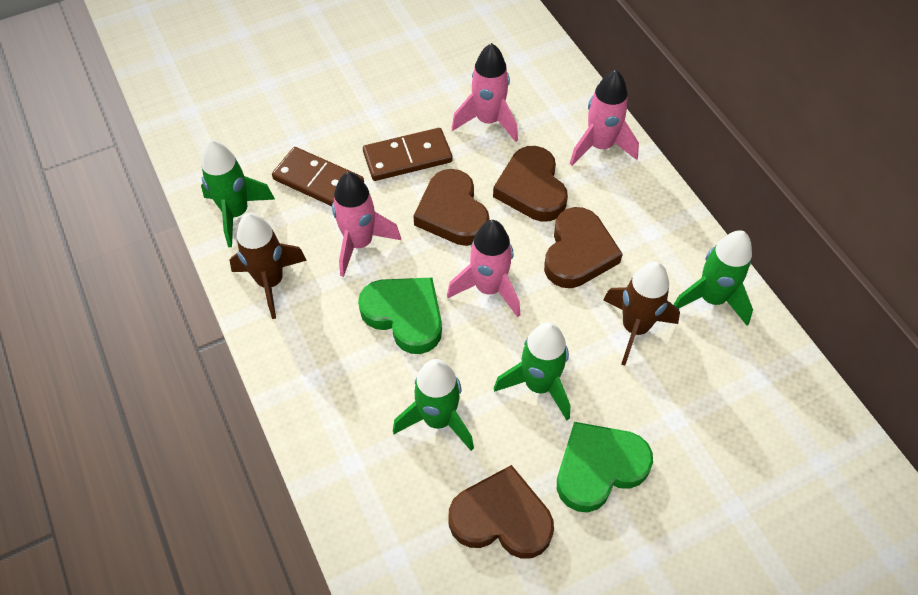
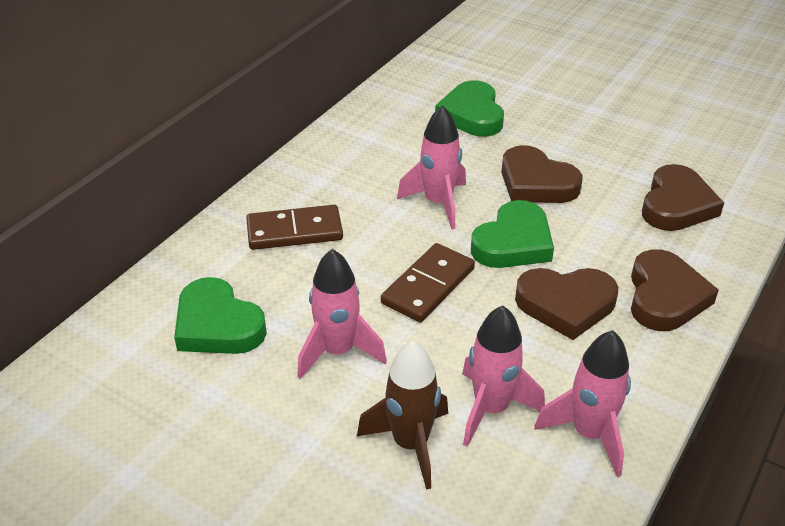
brown rocket: 2 -> 1
green heart: 2 -> 3
green rocket: 4 -> 0

